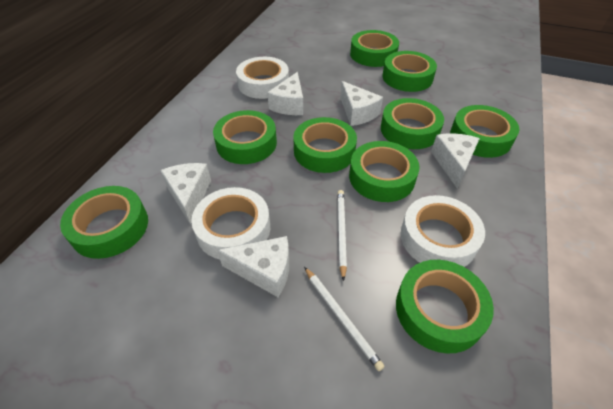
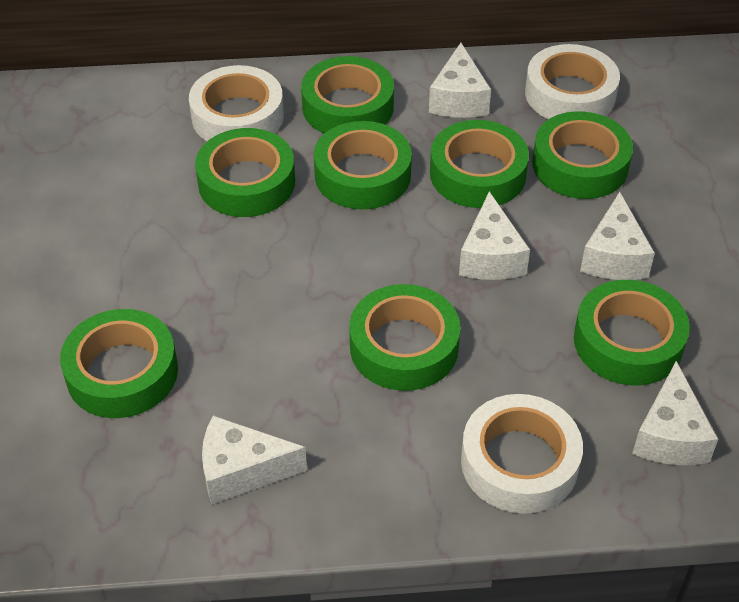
green tape: 9 -> 8
white pencil: 2 -> 0

